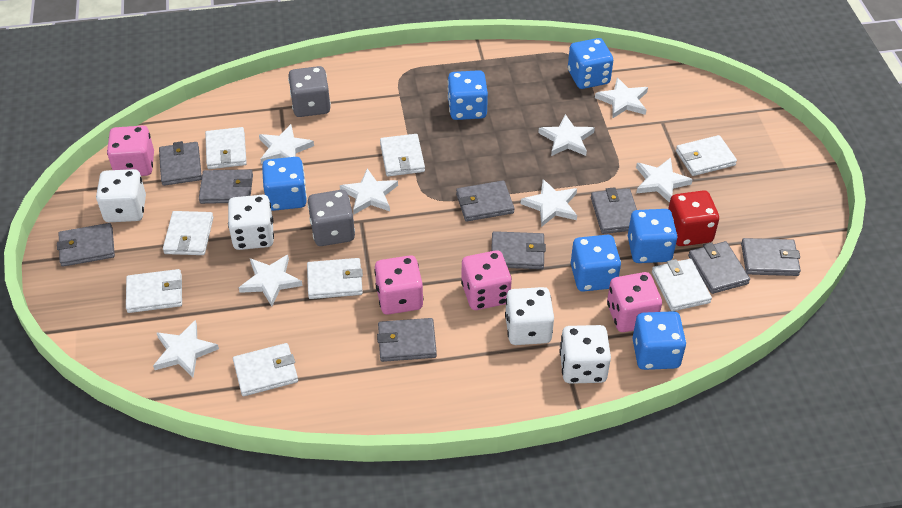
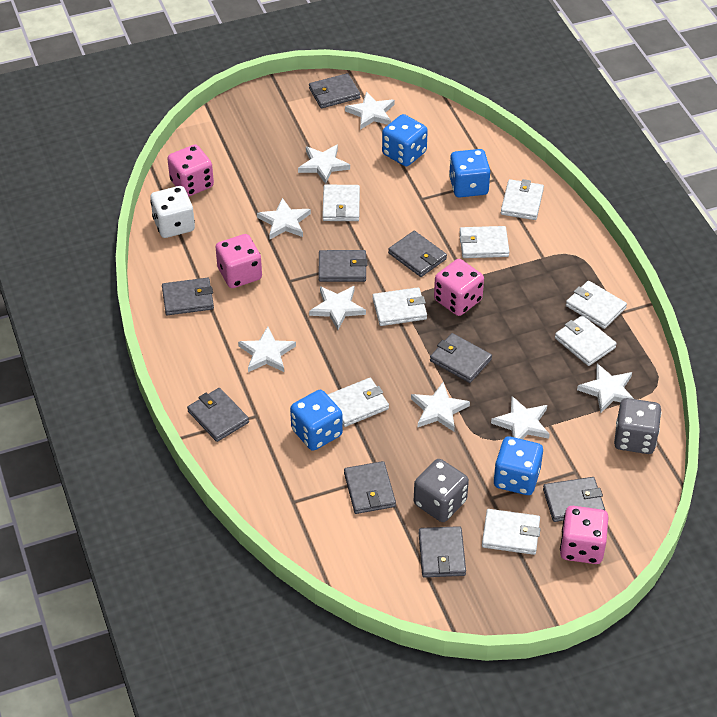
blue dice: 6 -> 4
red dice: 1 -> 0
white dice: 4 -> 1

